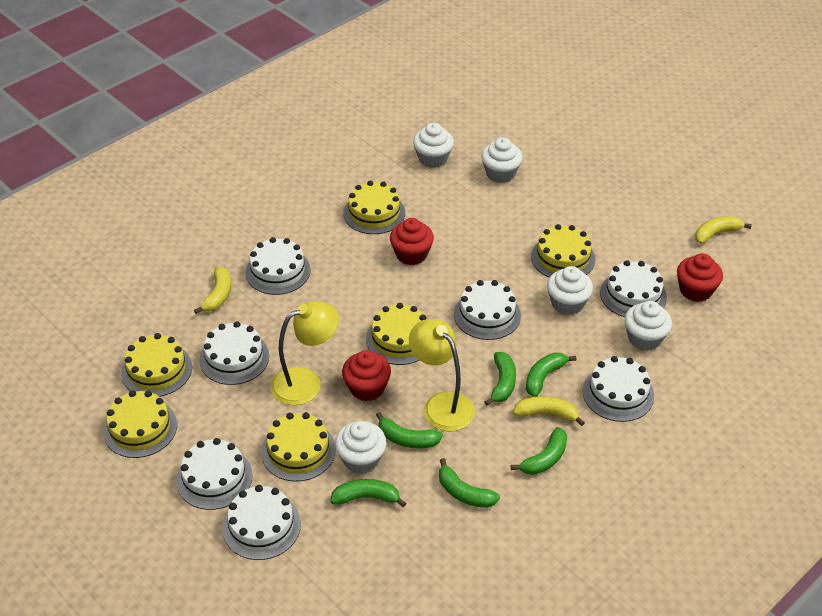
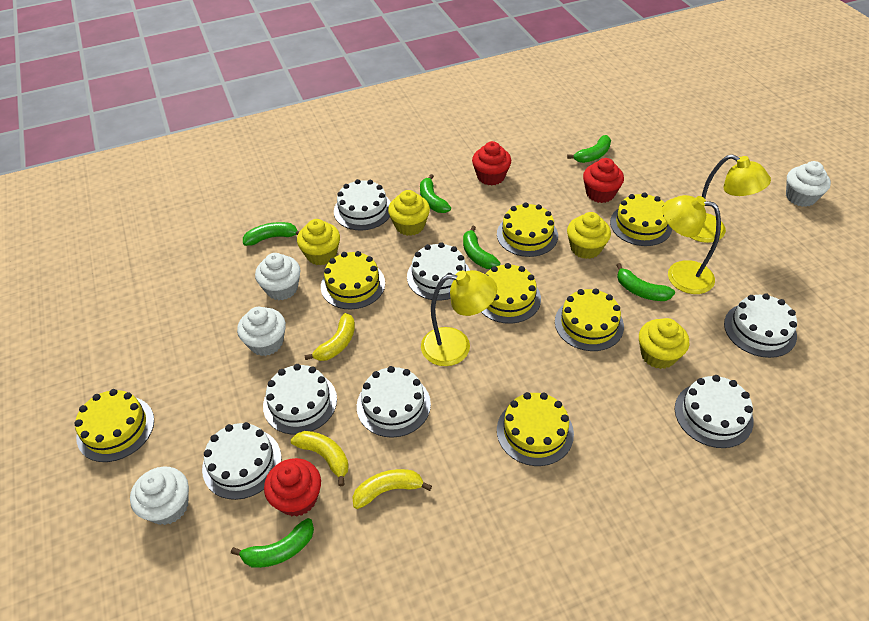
white cupcake: 5 -> 4
yellow cake: 6 -> 7
yellow cupcake: 0 -> 4
yellow lamp: 2 -> 3

